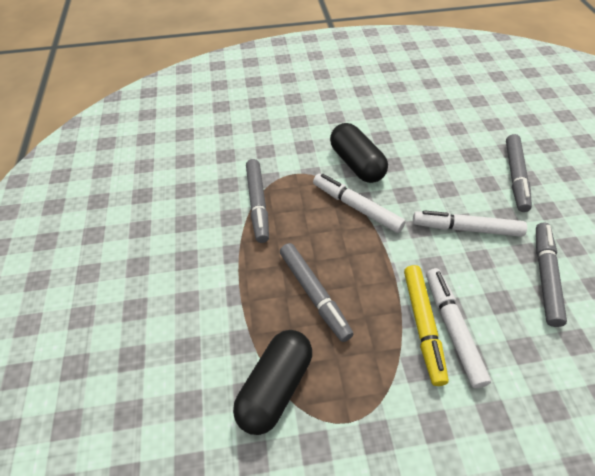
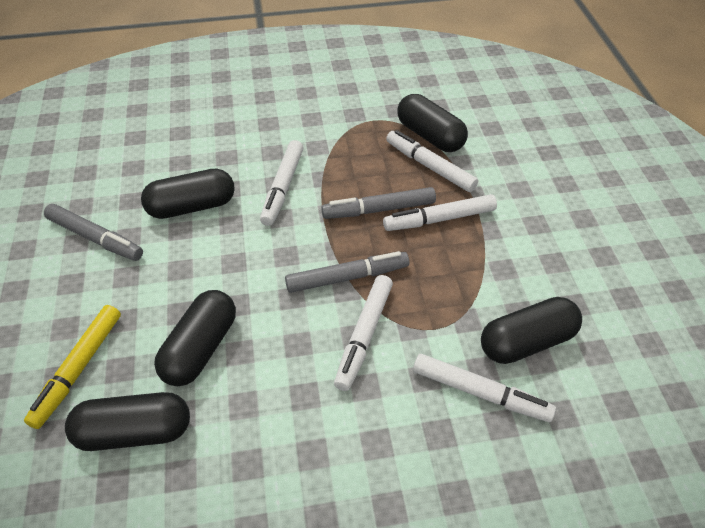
black capsule: 2 -> 5
grey marker: 4 -> 3
white marker: 3 -> 5

